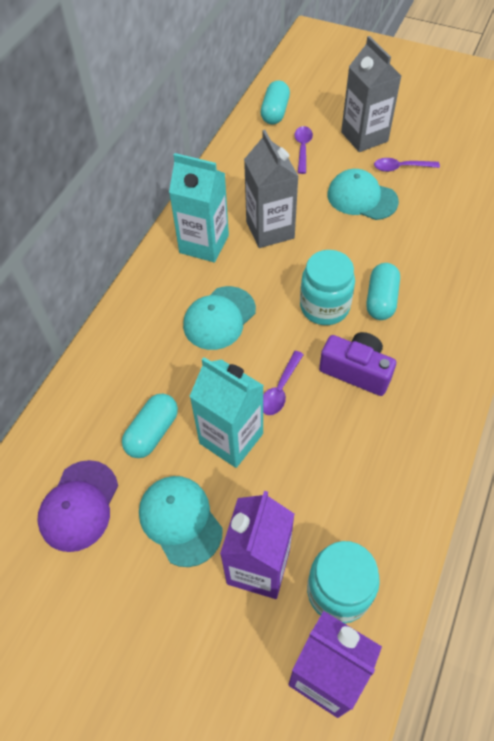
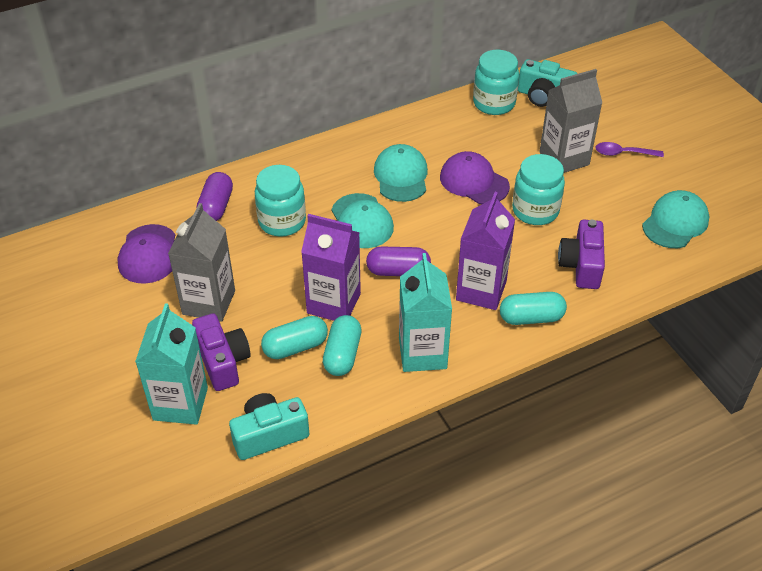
purple camera: 1 -> 2
purple cap: 1 -> 2
purple capsule: 0 -> 2
purple spoon: 3 -> 1
turquoise camera: 0 -> 2
turquoise jar: 2 -> 3

